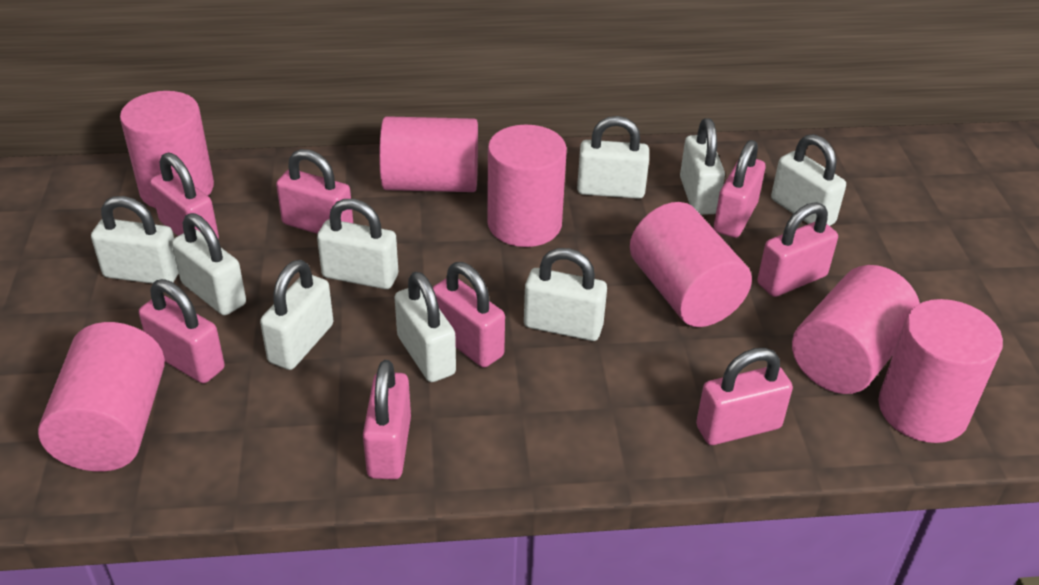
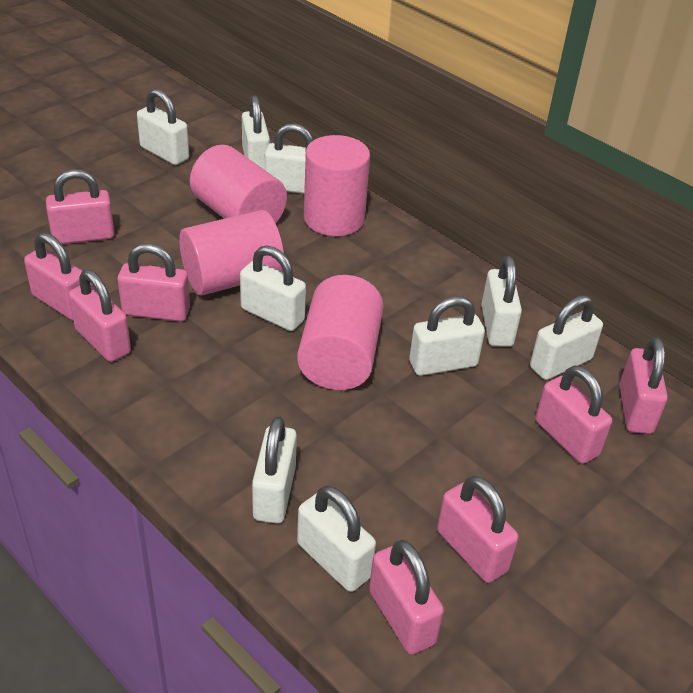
pink cylinder: 7 -> 4

